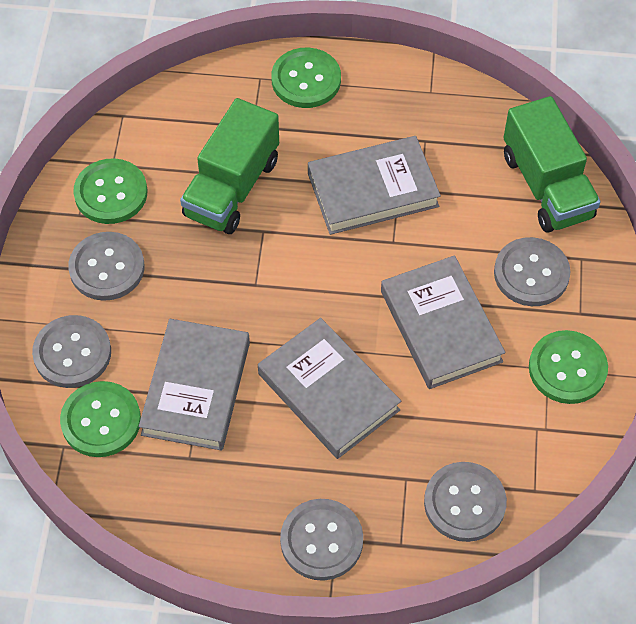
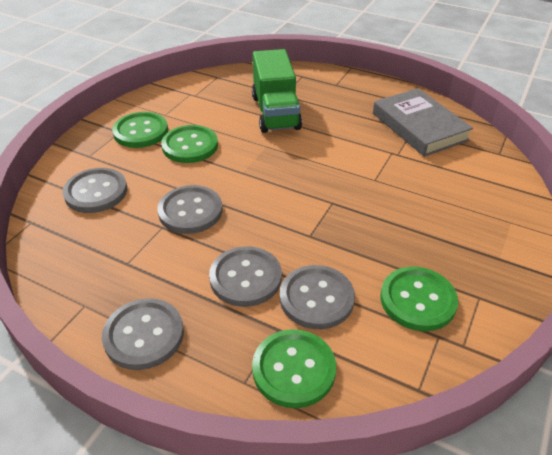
green truck: 2 -> 1
grey book: 4 -> 1

